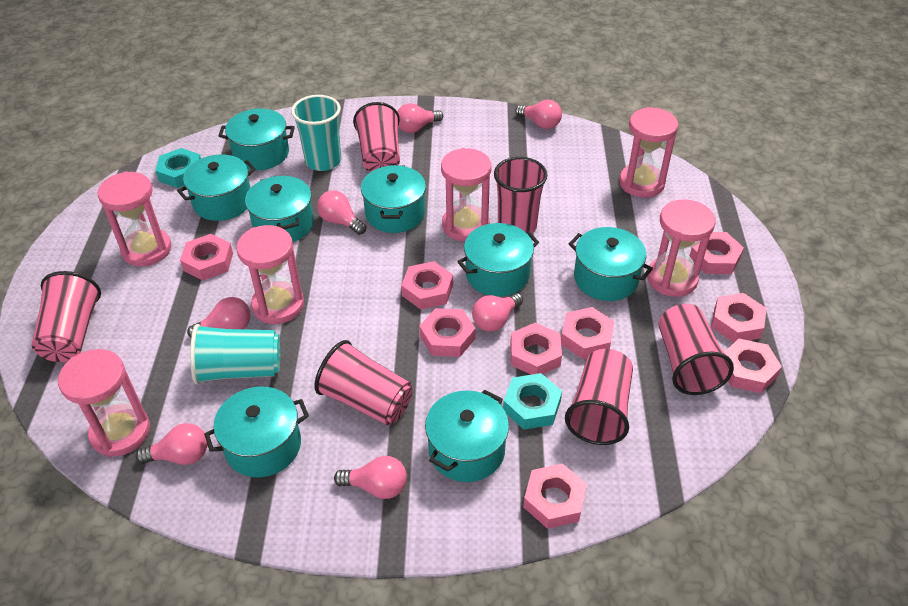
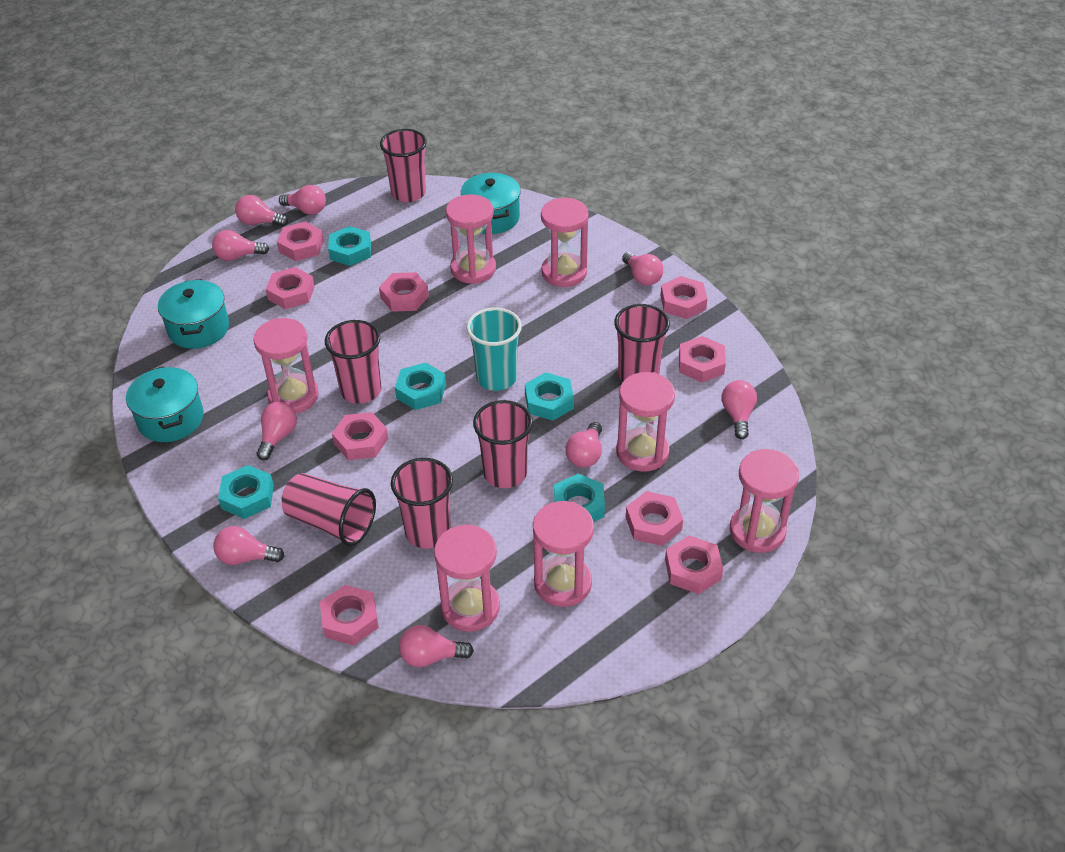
pink hourglass: 6 -> 7
pink light bulb: 7 -> 9
turquoise cup: 2 -> 1
turquoise nut: 2 -> 5
turquoise pot: 8 -> 3

